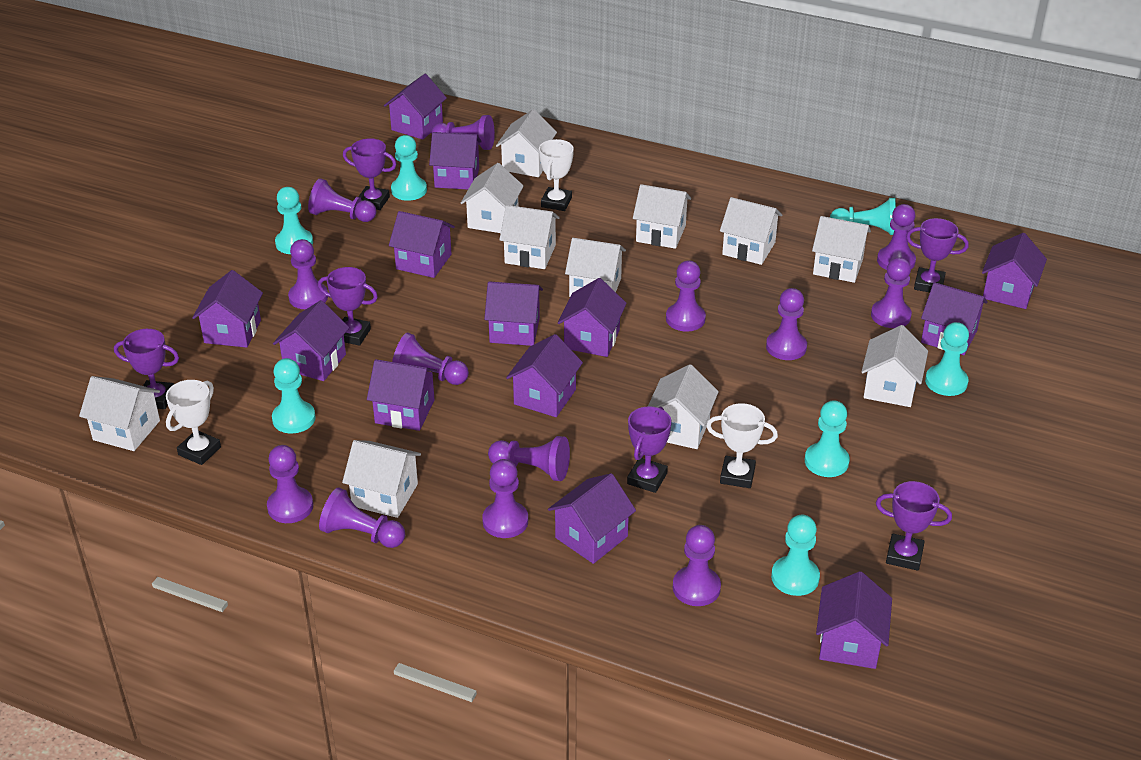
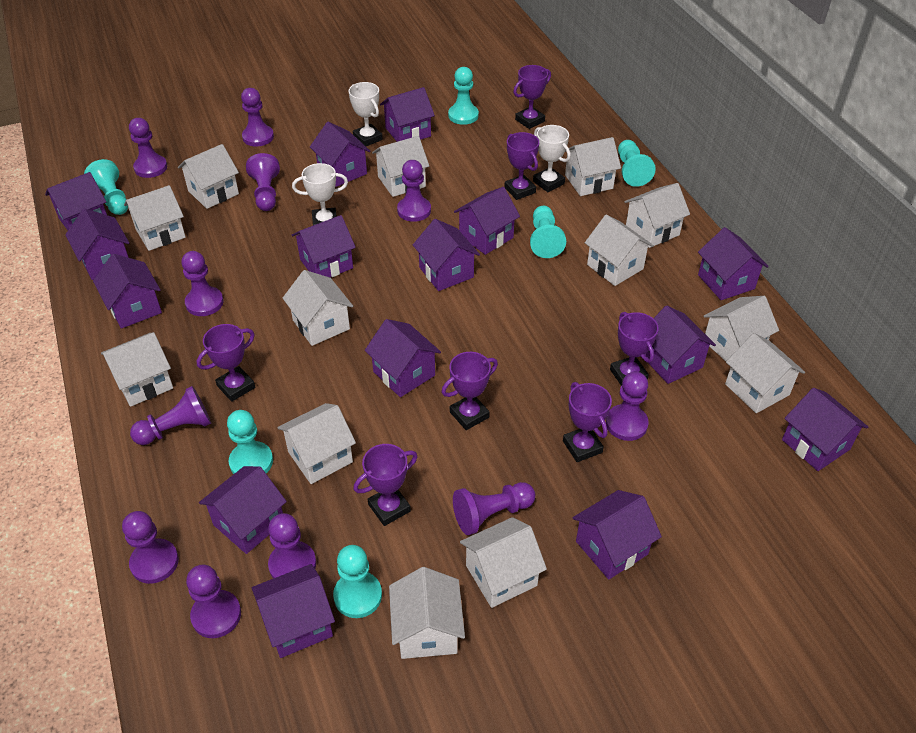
purple house: 13 -> 15
purple pawn: 13 -> 11
purple trophy: 6 -> 7
turquoise pawn: 7 -> 6
white house: 11 -> 13

